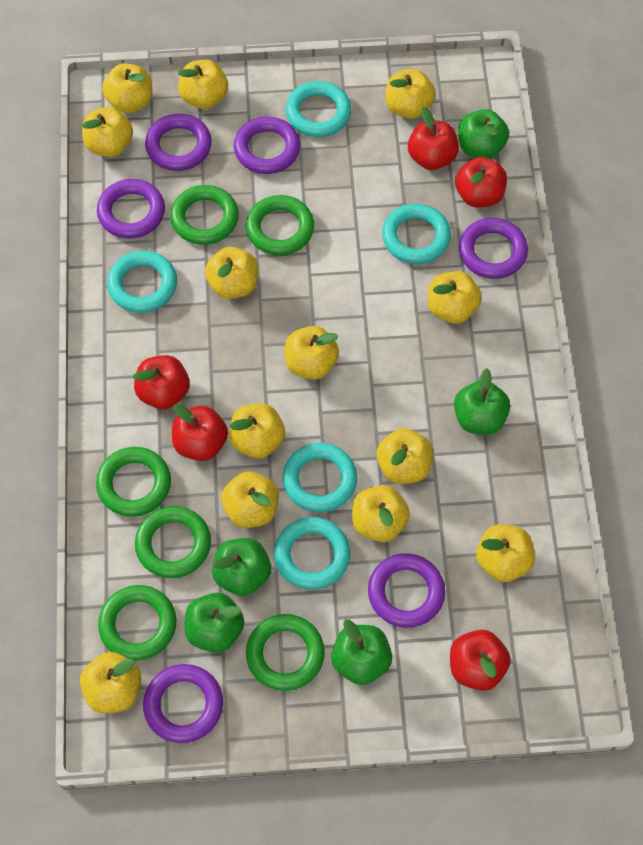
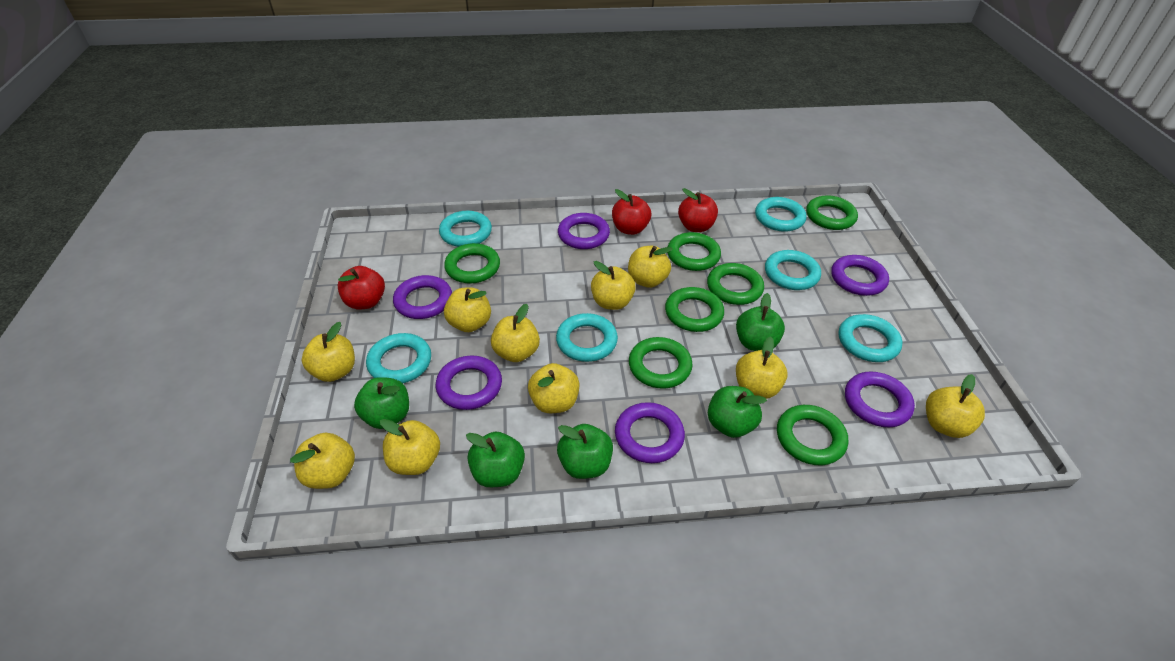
green ring: 6 -> 7
red apple: 5 -> 3
turquoise ring: 5 -> 6
yellow apple: 13 -> 10

